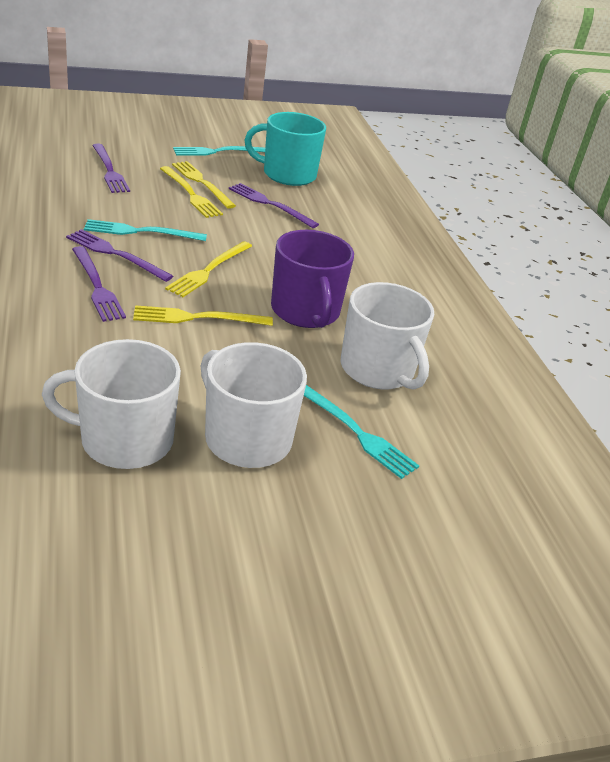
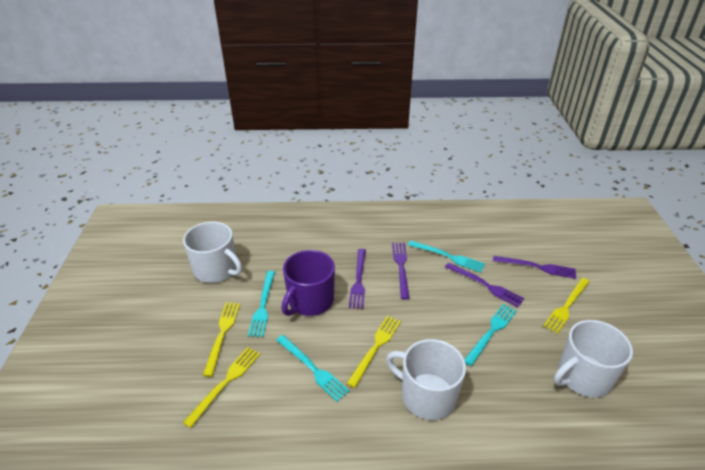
turquoise fork: 3 -> 4
turquoise mug: 1 -> 0

